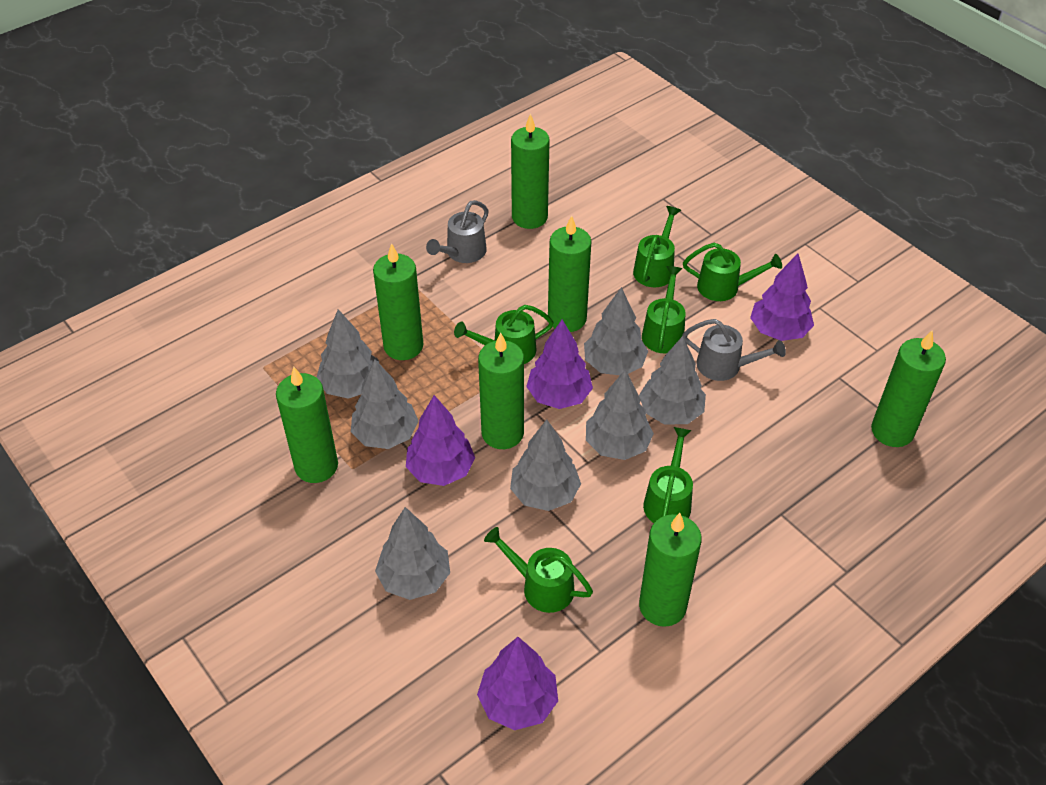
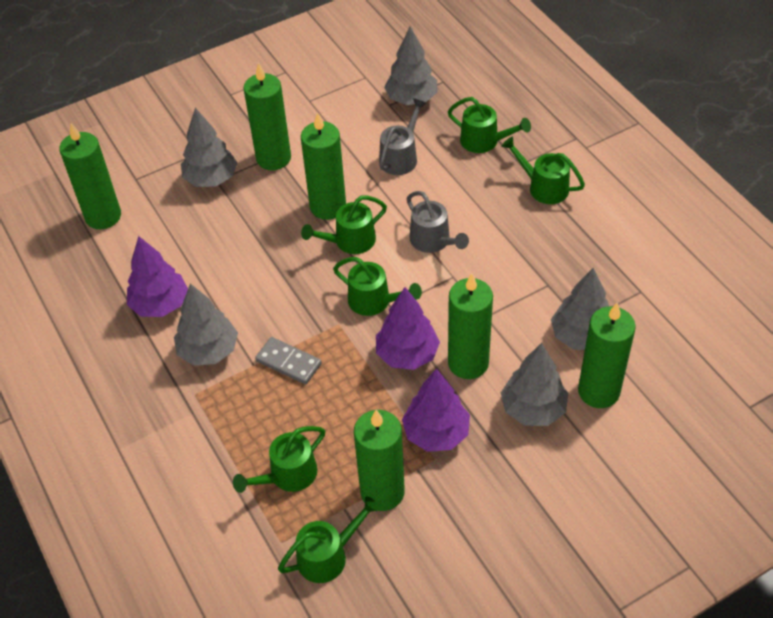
green candle: 7 -> 6
grey domino: 0 -> 1
grey tree: 7 -> 5
purple tree: 4 -> 3

